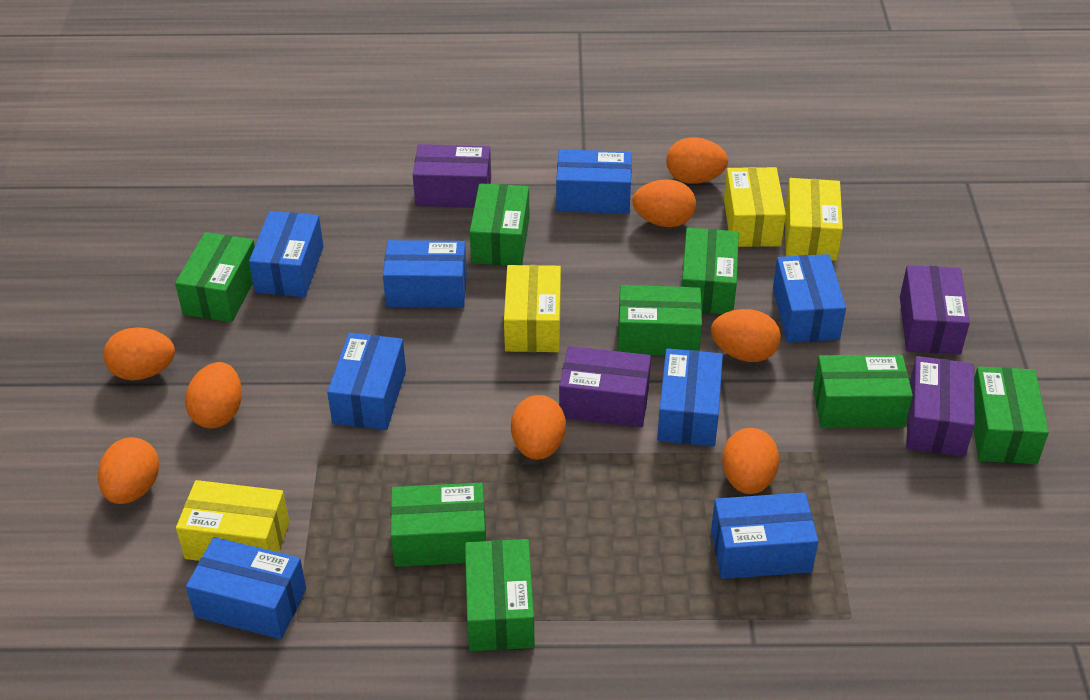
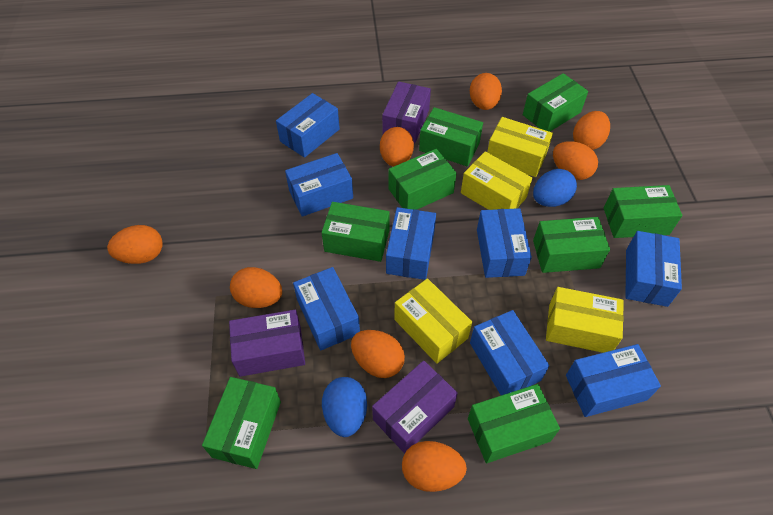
blue egg: 0 -> 2
purple box: 4 -> 3

